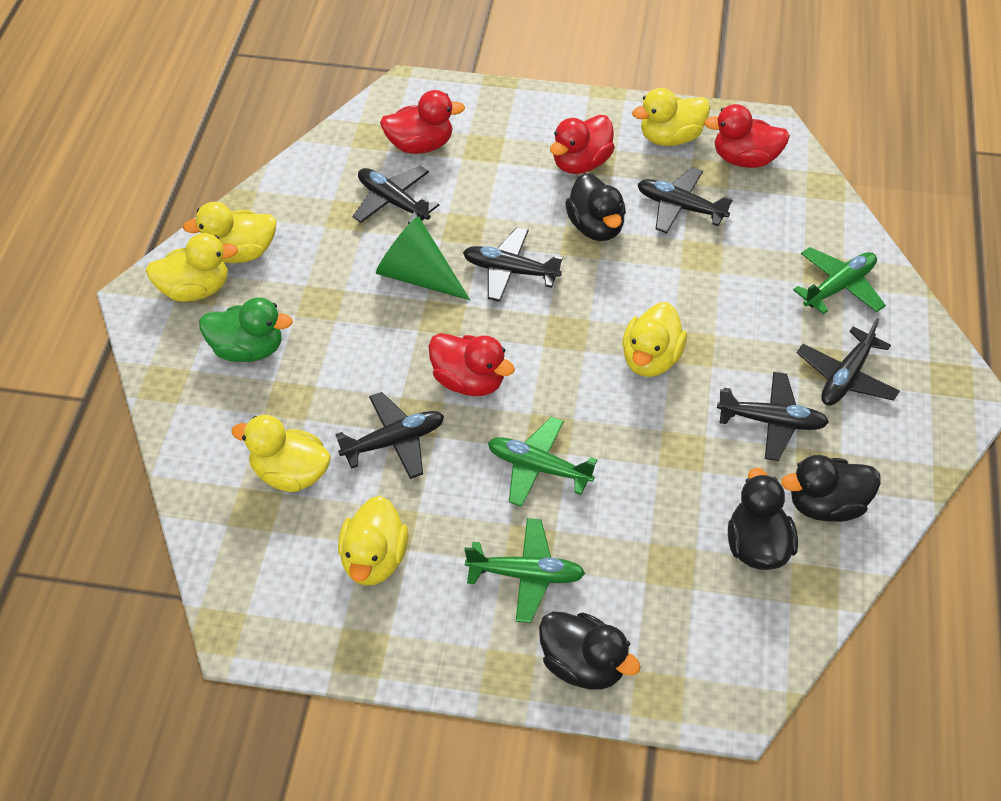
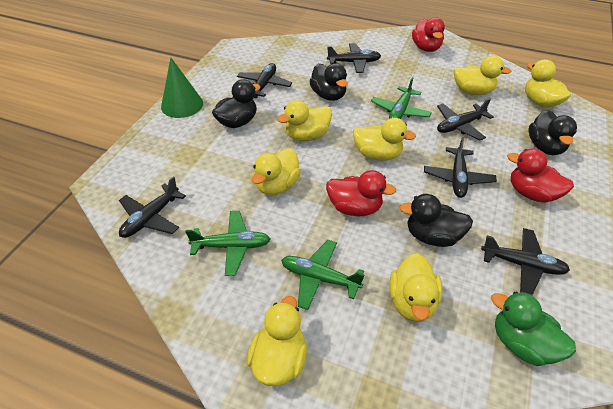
red duck: 4 -> 3
yellow duck: 6 -> 7

